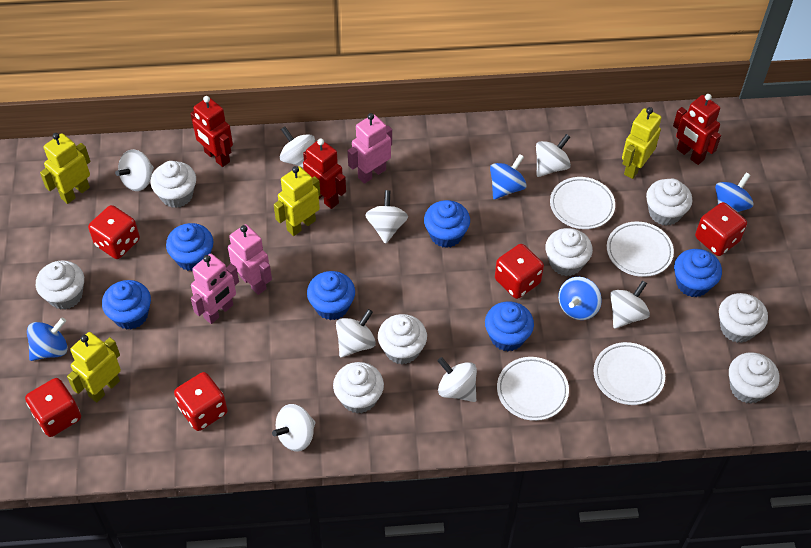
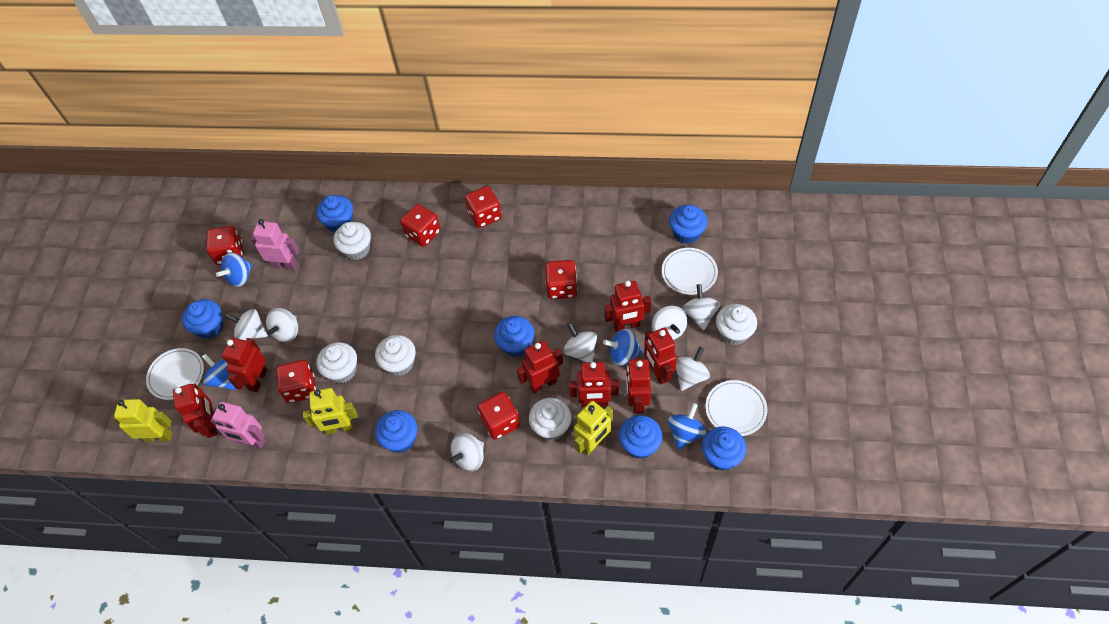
blue cupcake: 6 -> 7
pink robot: 3 -> 2
red dice: 5 -> 6
red robot: 3 -> 7
white cupcake: 8 -> 5
white plate: 4 -> 3
white spinning top: 8 -> 7
yellow robot: 4 -> 3

